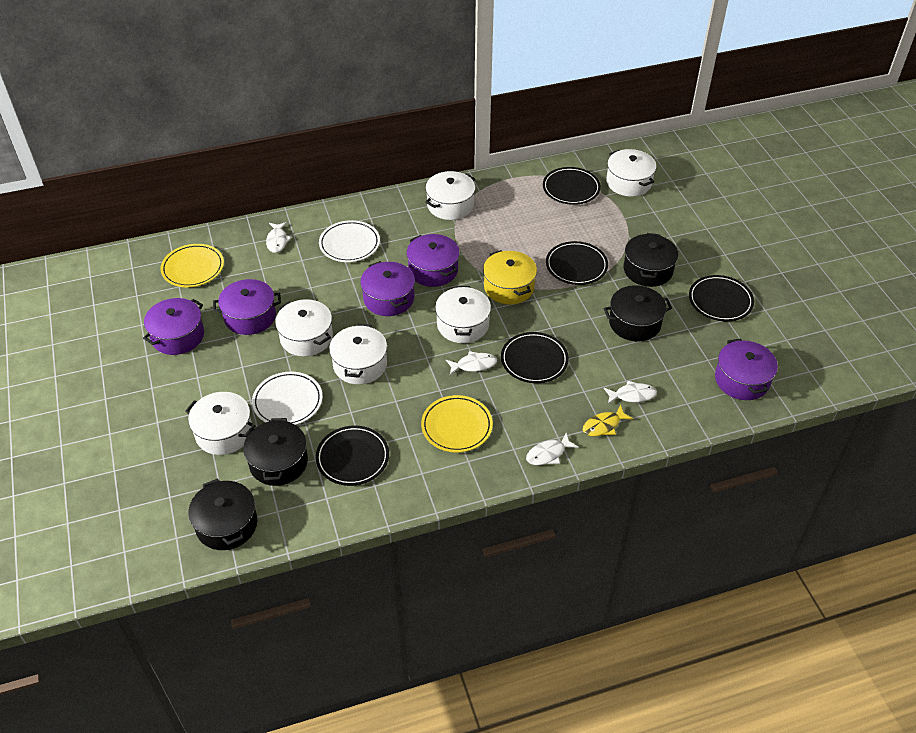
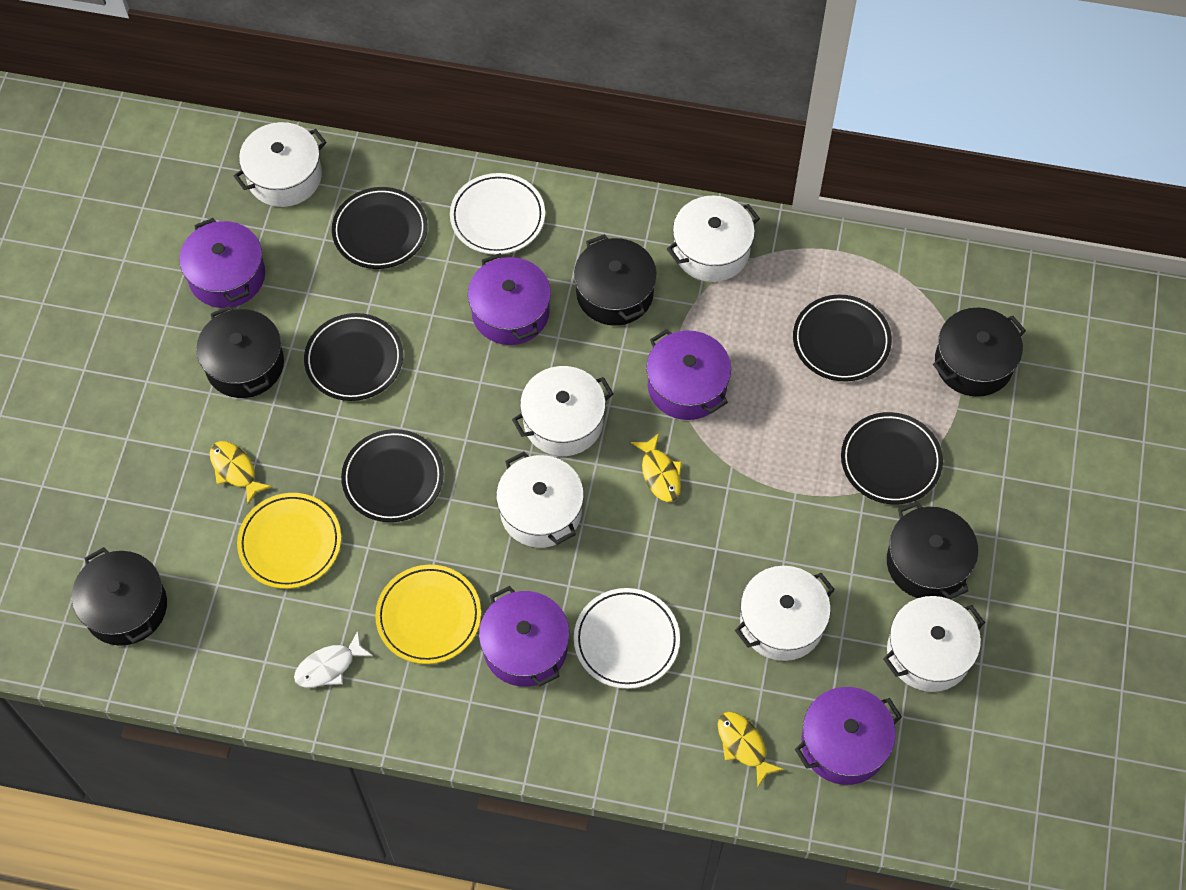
black pot: 4 -> 5
white fish: 4 -> 1
yellow fish: 1 -> 3
yellow pot: 1 -> 0

